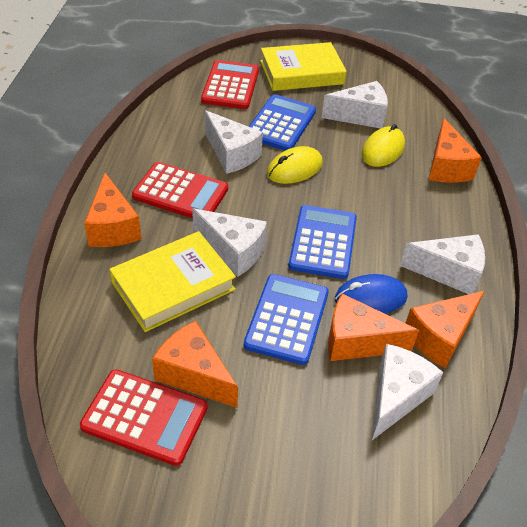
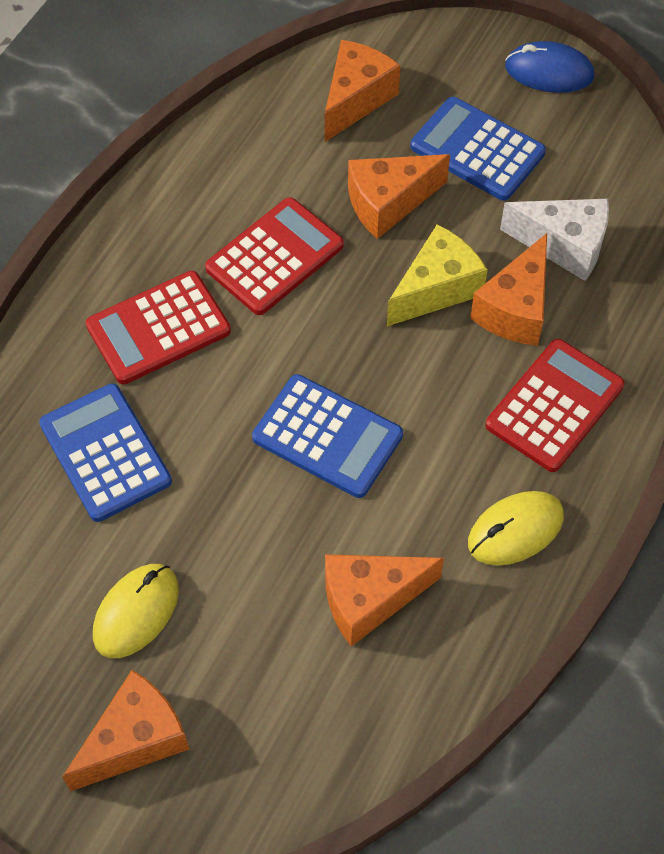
white cheese: 5 -> 1
yellow book: 2 -> 0
yellow cheese: 0 -> 1

